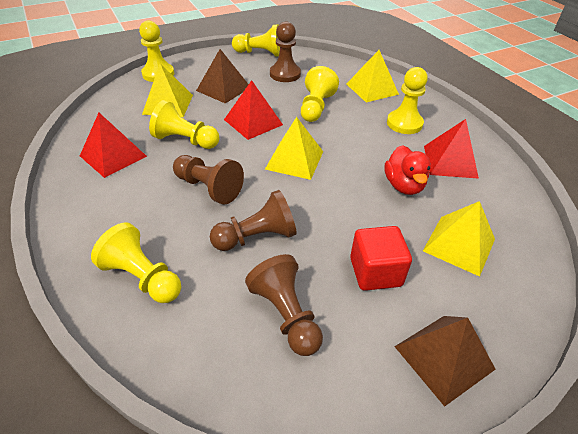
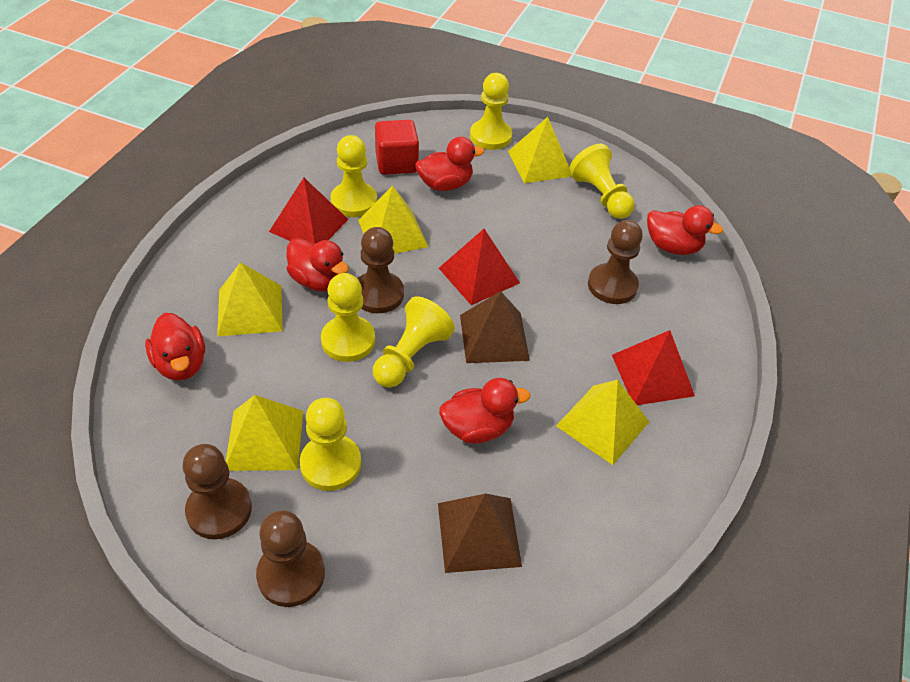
red duck: 1 -> 5
yellow pyramid: 4 -> 5

